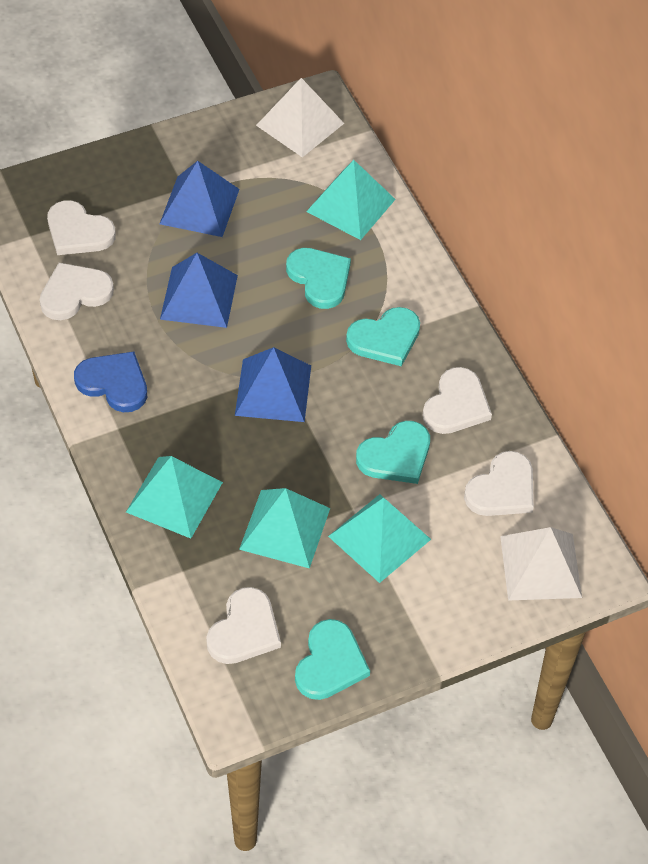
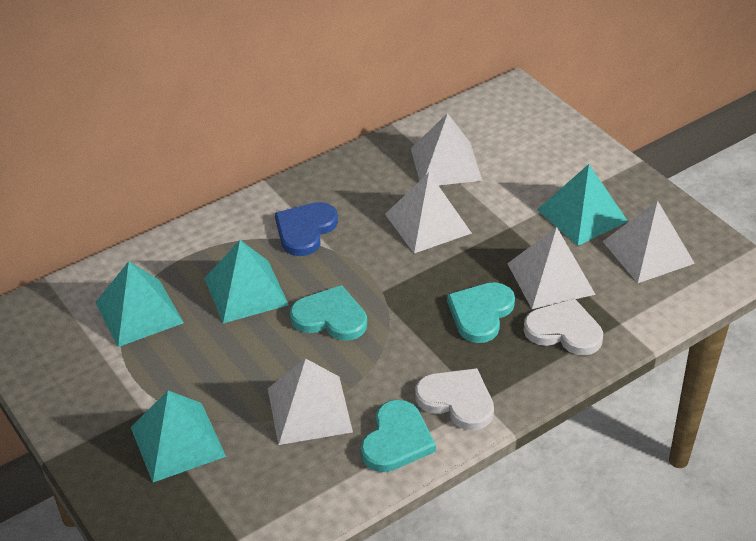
blue pyramid: 3 -> 0
turquoise heart: 4 -> 3
white heart: 5 -> 2
white pyramid: 2 -> 5

